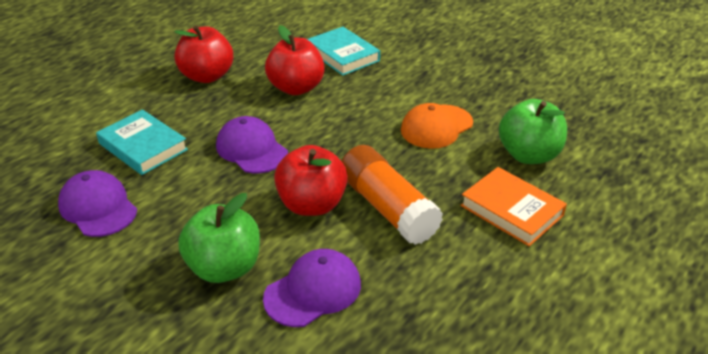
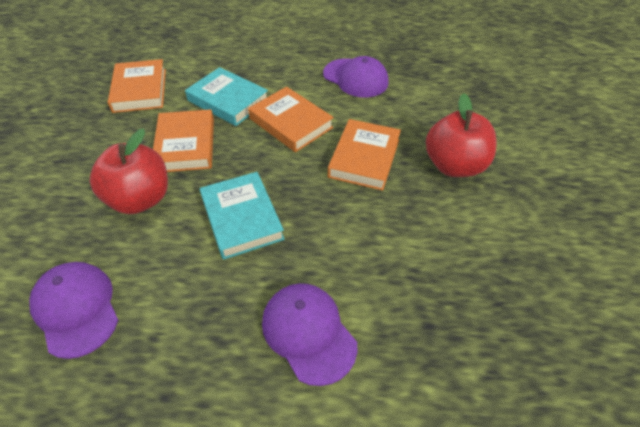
green apple: 2 -> 0
orange book: 1 -> 4
orange cap: 1 -> 0
orange glue stick: 1 -> 0
red apple: 3 -> 2

